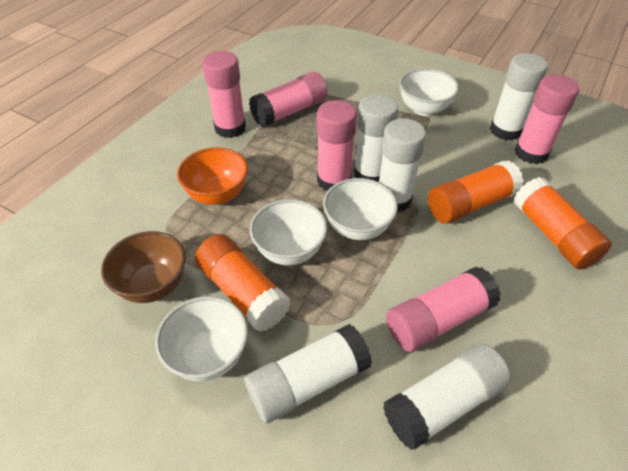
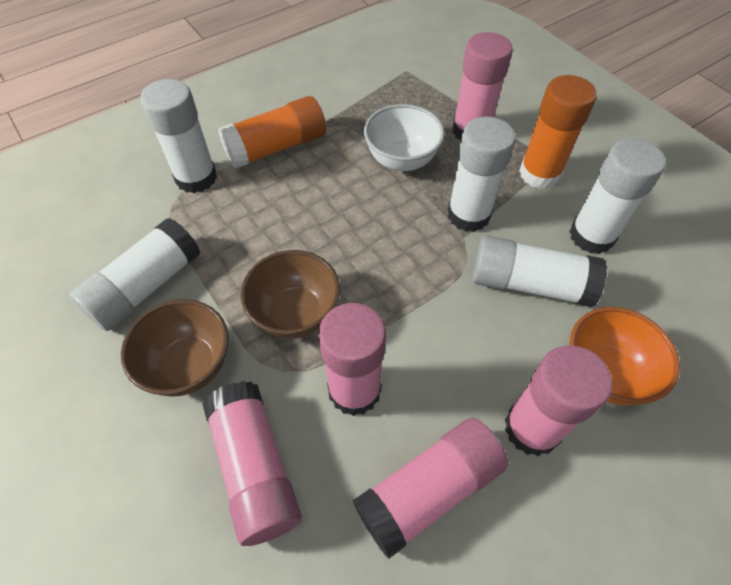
brown bowl: 1 -> 2
orange glue stick: 3 -> 2
white bowl: 4 -> 1

